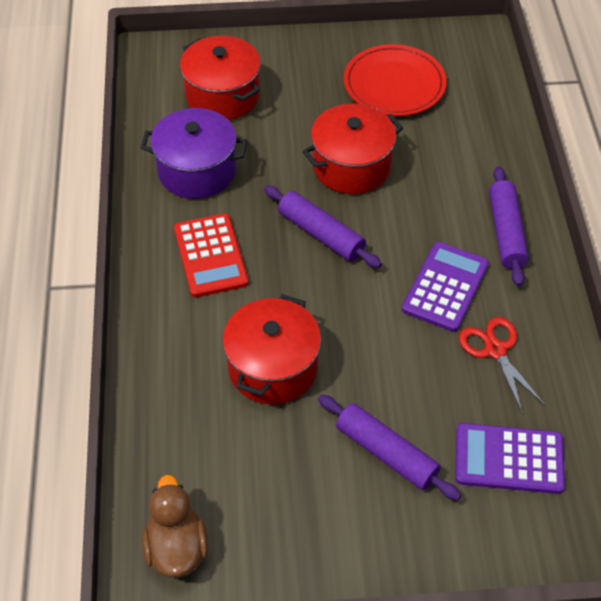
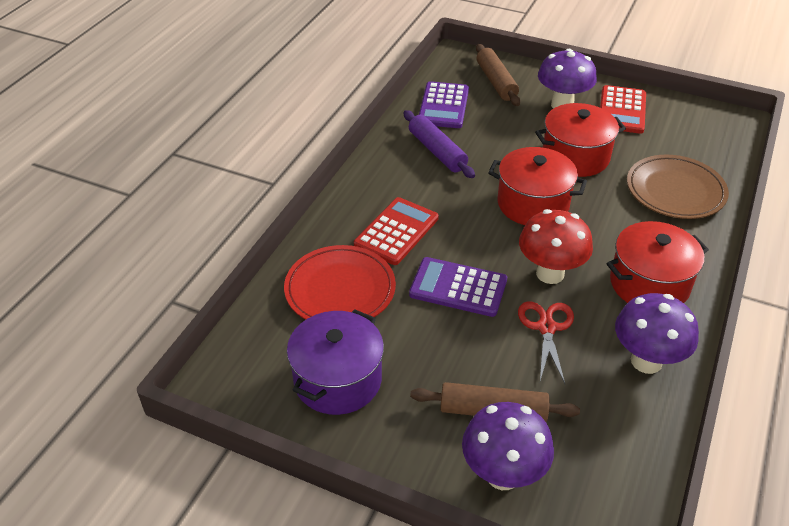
brown duck: 1 -> 0
brown plate: 0 -> 1
brown rolling pin: 0 -> 2
purple mushroom: 0 -> 3
purple rolling pin: 3 -> 1
red calculator: 1 -> 2
red mushroom: 0 -> 1

